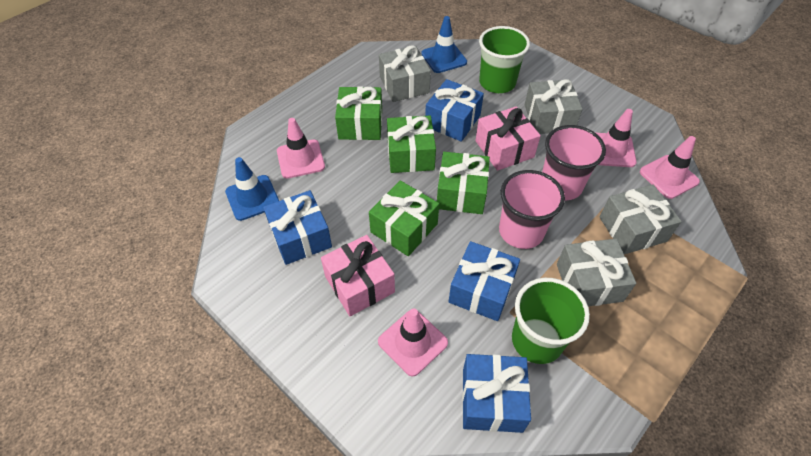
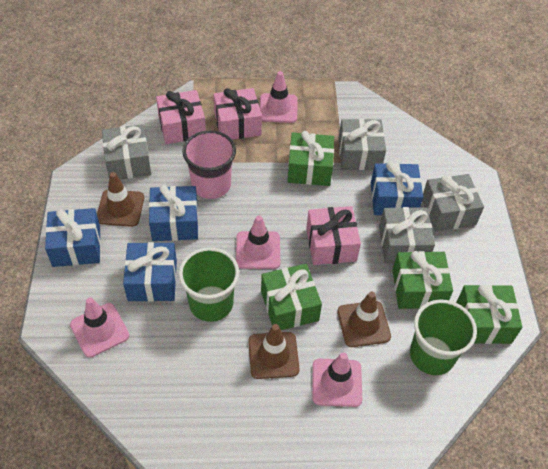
blue traffic cone: 2 -> 0
brown traffic cone: 0 -> 3
pink cup: 2 -> 1
pink gift: 2 -> 3

